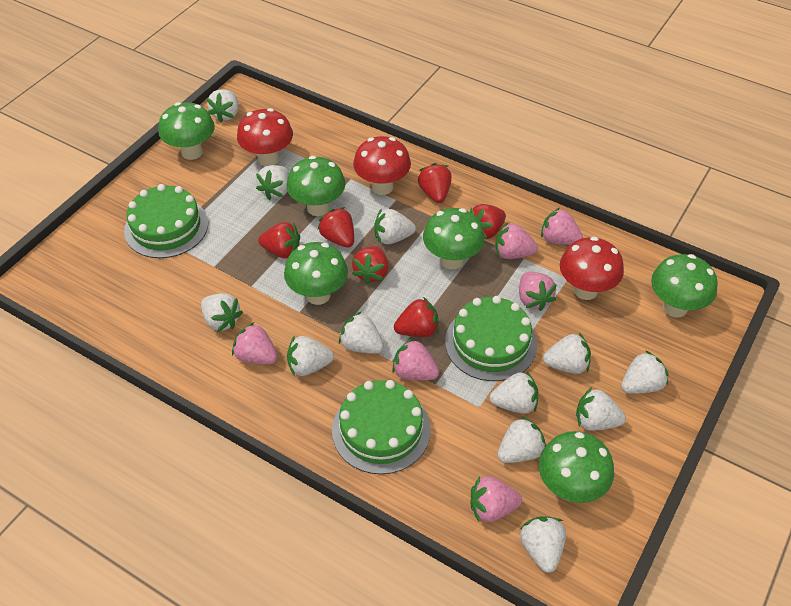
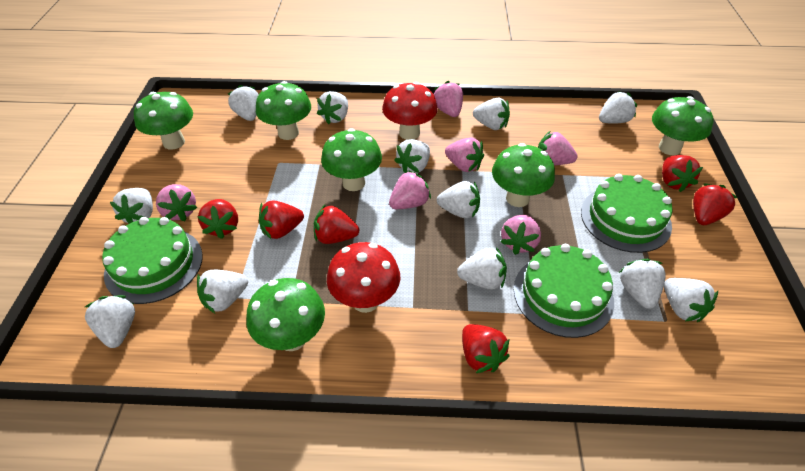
red mushroom: 3 -> 2

